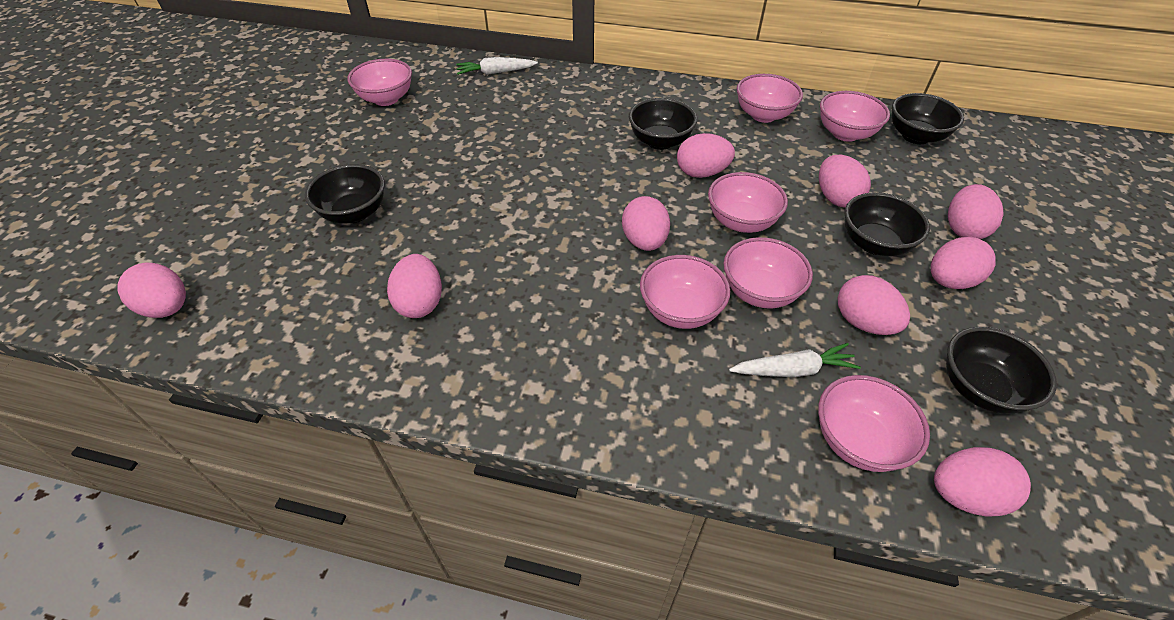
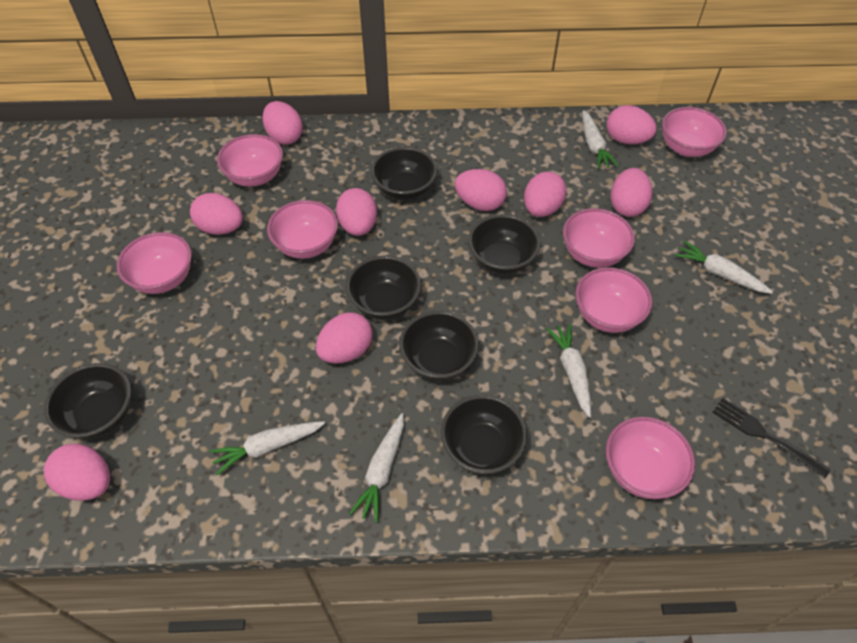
black bowl: 5 -> 6
black fork: 0 -> 1
white carrot: 2 -> 5

